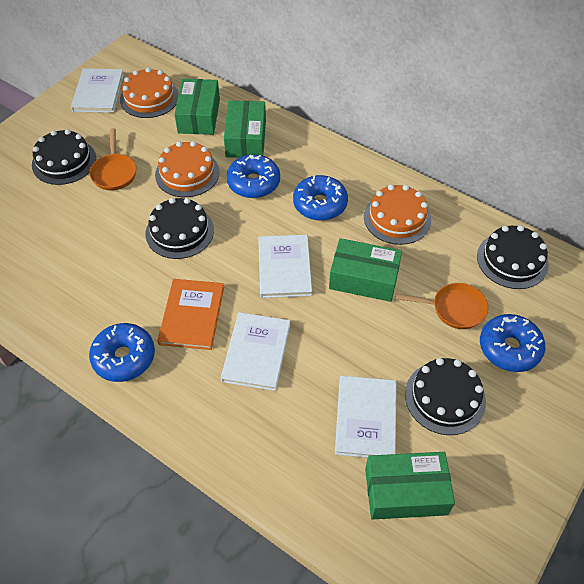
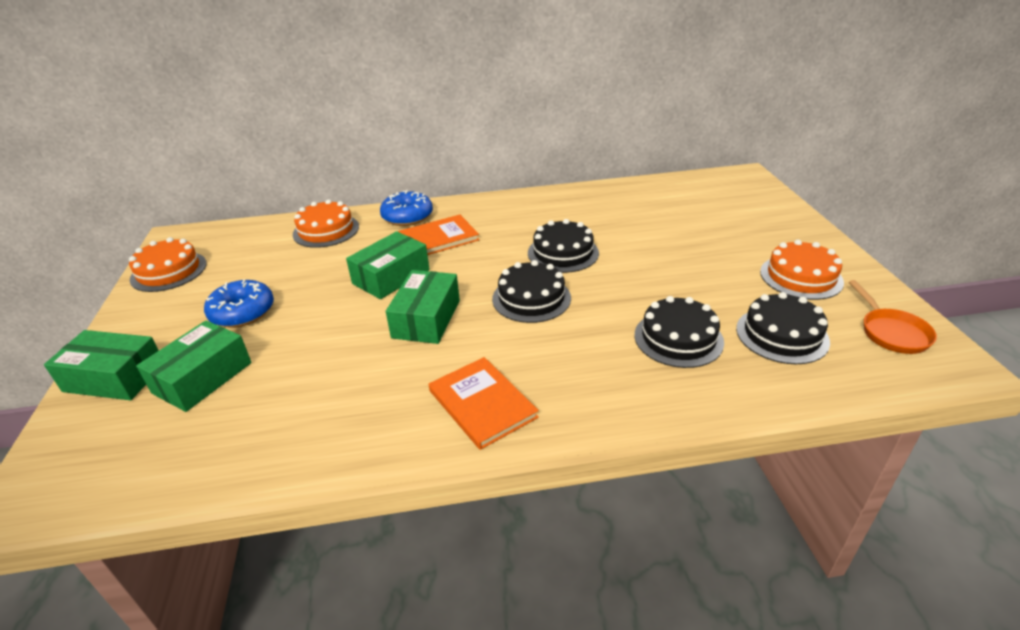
blue donut: 4 -> 2
orange book: 1 -> 2
orange pan: 2 -> 1
white book: 4 -> 0

